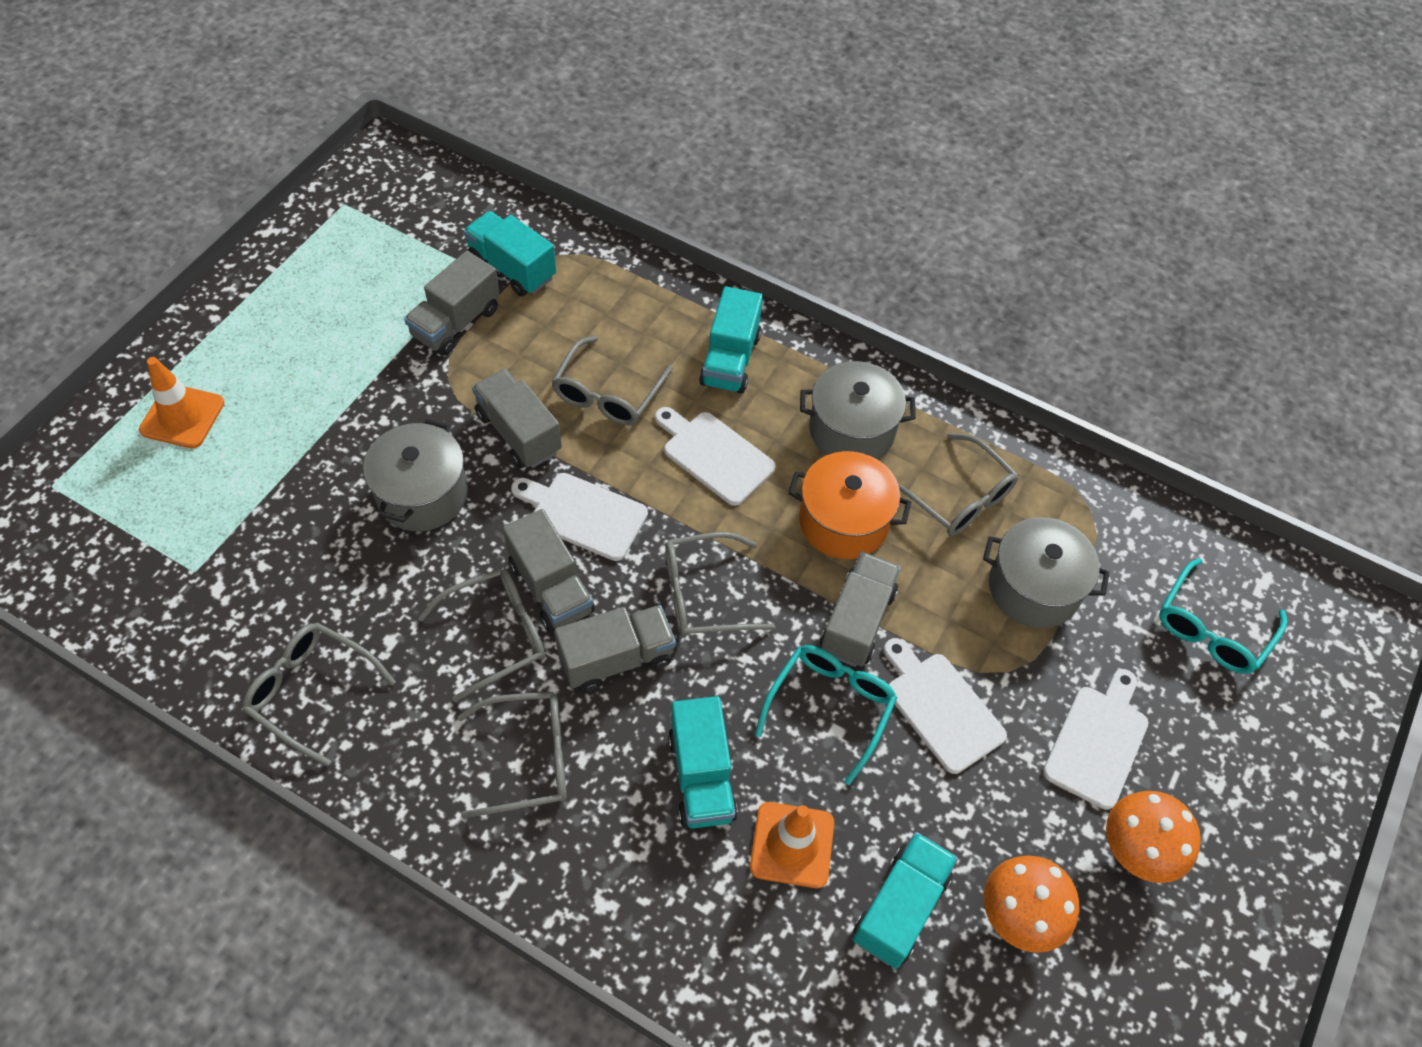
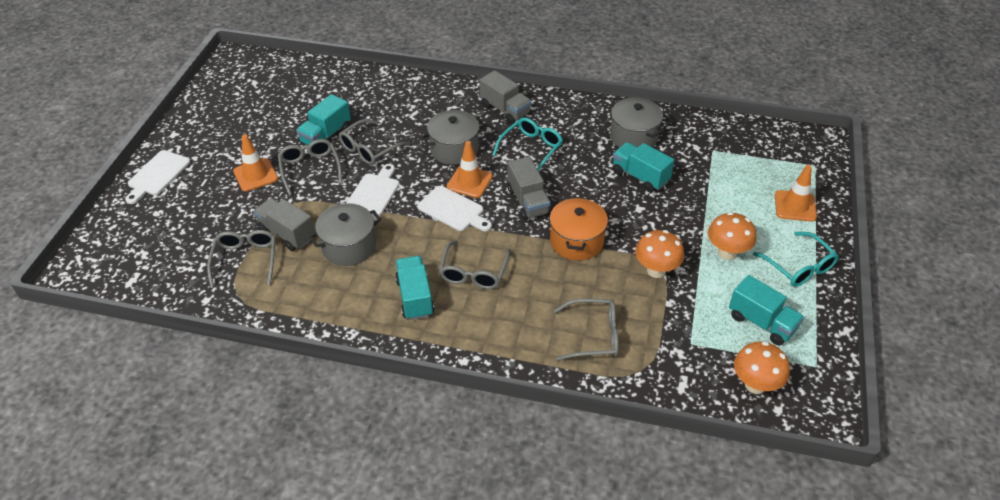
grey glasses: 6 -> 5
grey truck: 5 -> 3
orange mushroom: 2 -> 3
orange traffic cone: 2 -> 3
white cutting board: 4 -> 3

